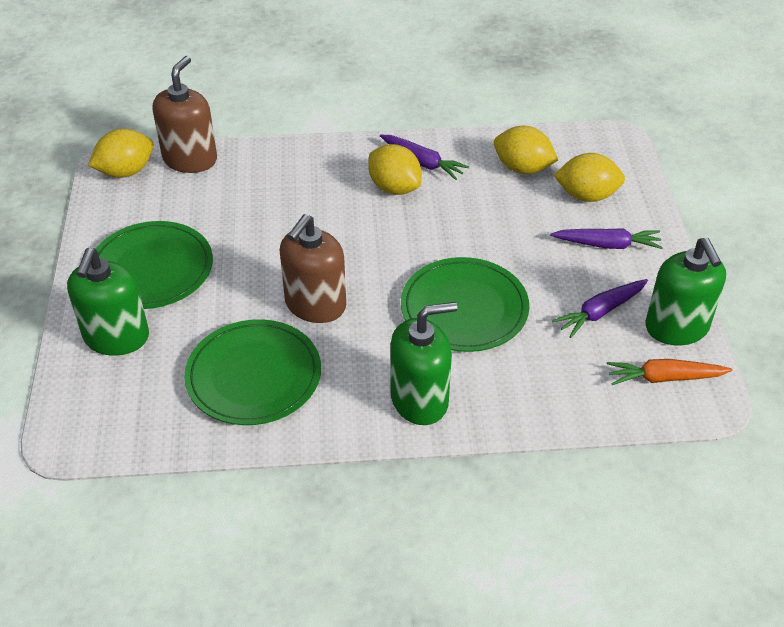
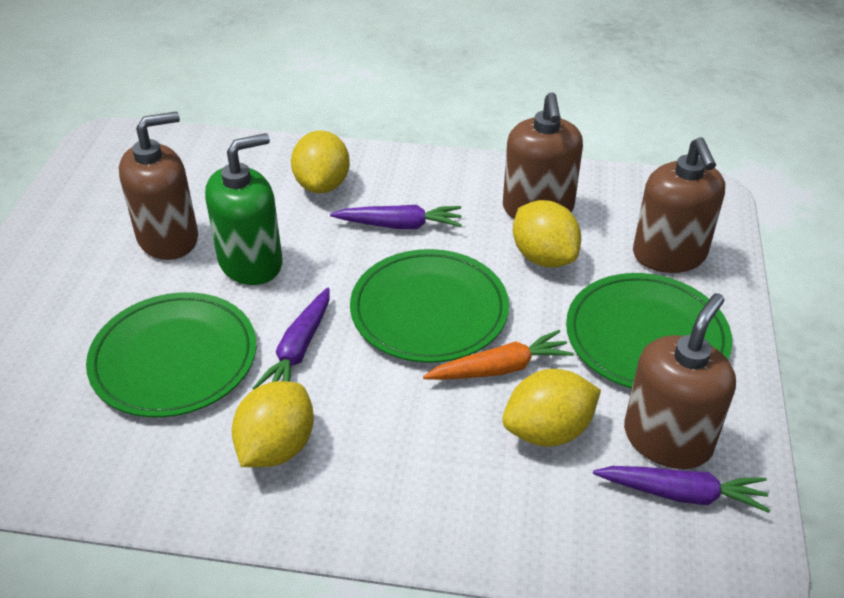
brown soap dispenser: 2 -> 4
green soap dispenser: 3 -> 1

